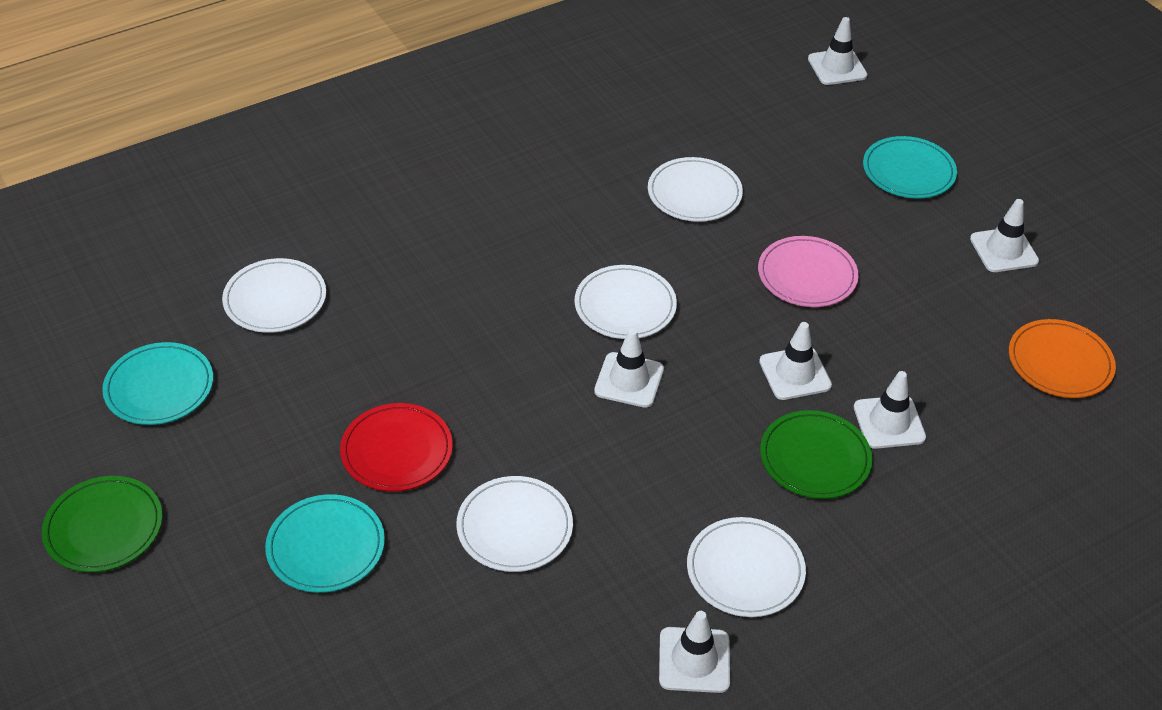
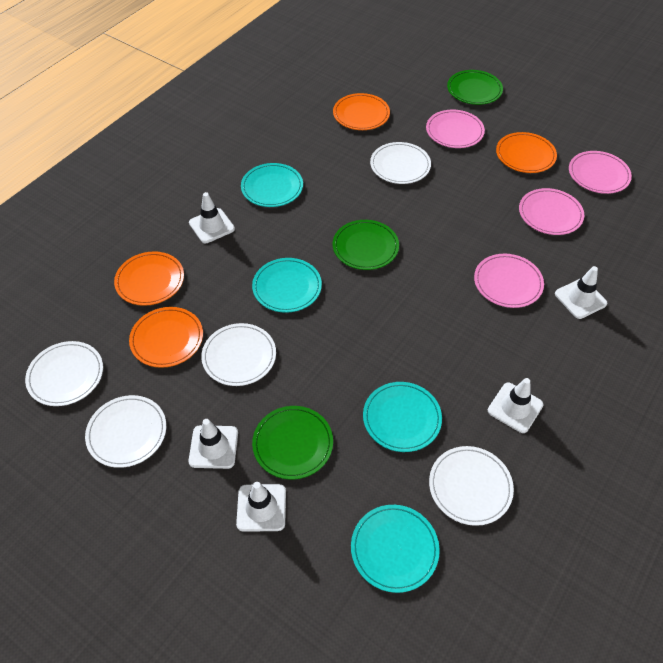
green plate: 2 -> 3
orange plate: 1 -> 4
pink plate: 1 -> 4
red plate: 1 -> 0
turquoise plate: 3 -> 4
white traffic cone: 6 -> 5

